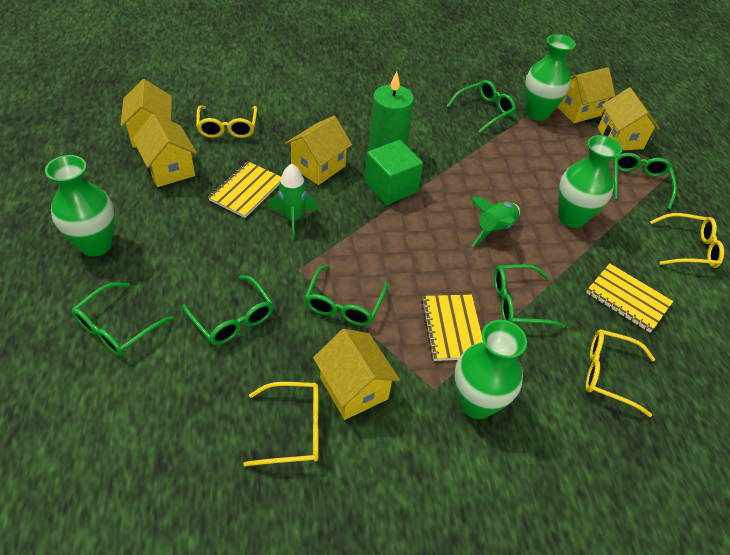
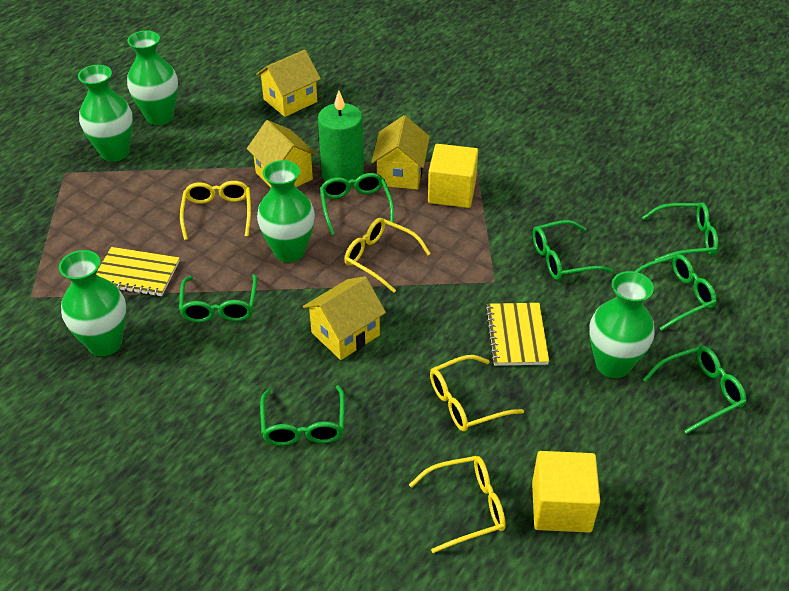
green cube: 1 -> 0
green glasses: 6 -> 7
green rocket: 2 -> 0
green vase: 4 -> 5
yellow cube: 0 -> 2
yellow house: 6 -> 4
yellow notebook: 3 -> 2

